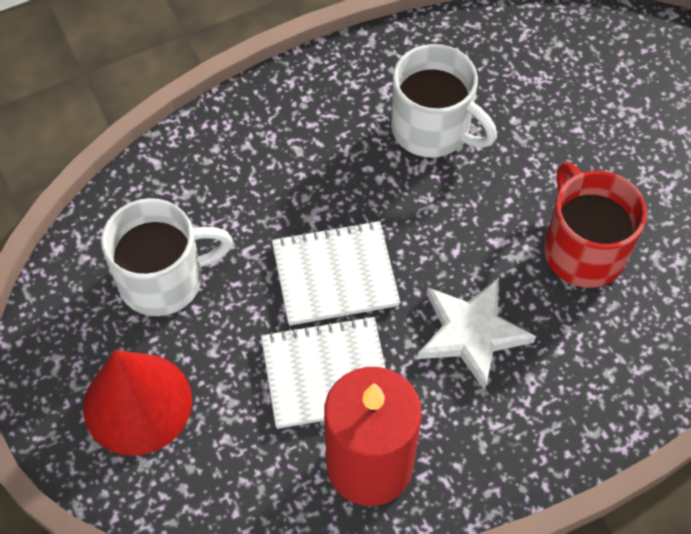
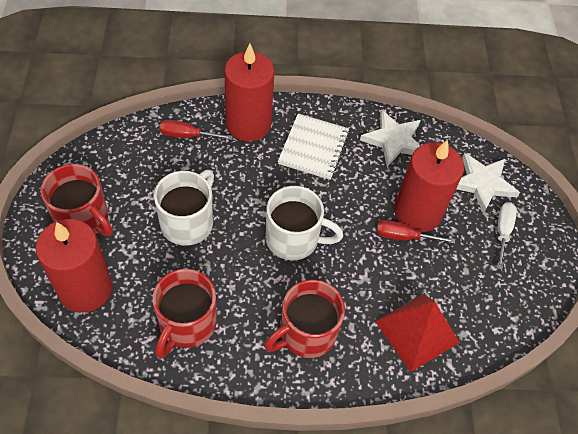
red candle: 1 -> 3
red cone: 1 -> 0
red mug: 1 -> 3
red pyramid: 0 -> 1
red screwdriver: 0 -> 2
white notebook: 2 -> 1
white screwdriver: 0 -> 1
white star: 1 -> 2

